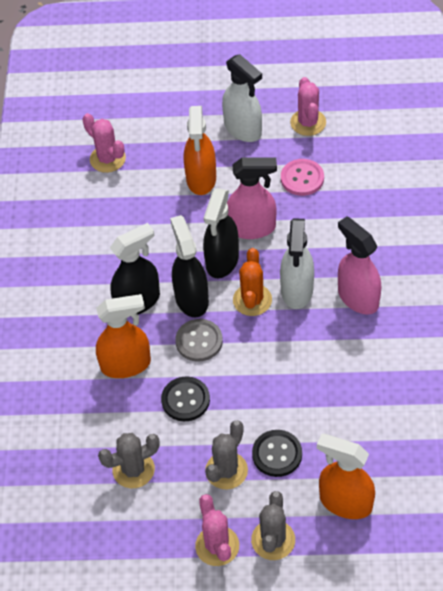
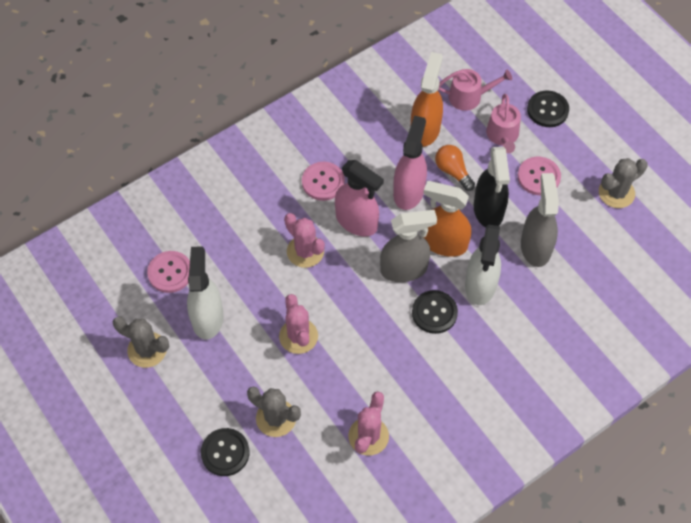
black button: 2 -> 3
black spray bottle: 3 -> 1
grey button: 1 -> 0
grey spray bottle: 0 -> 2
orange cactus: 1 -> 0
orange light bulb: 0 -> 1
orange spray bottle: 3 -> 2
pink button: 1 -> 3
pink watering can: 0 -> 2

